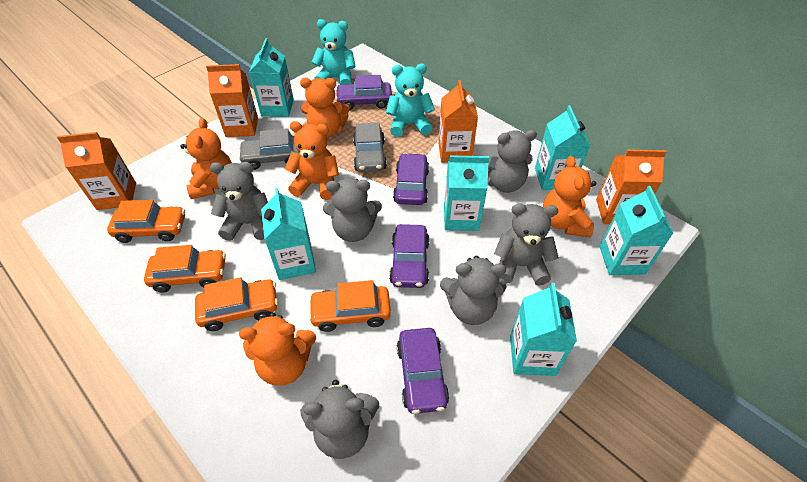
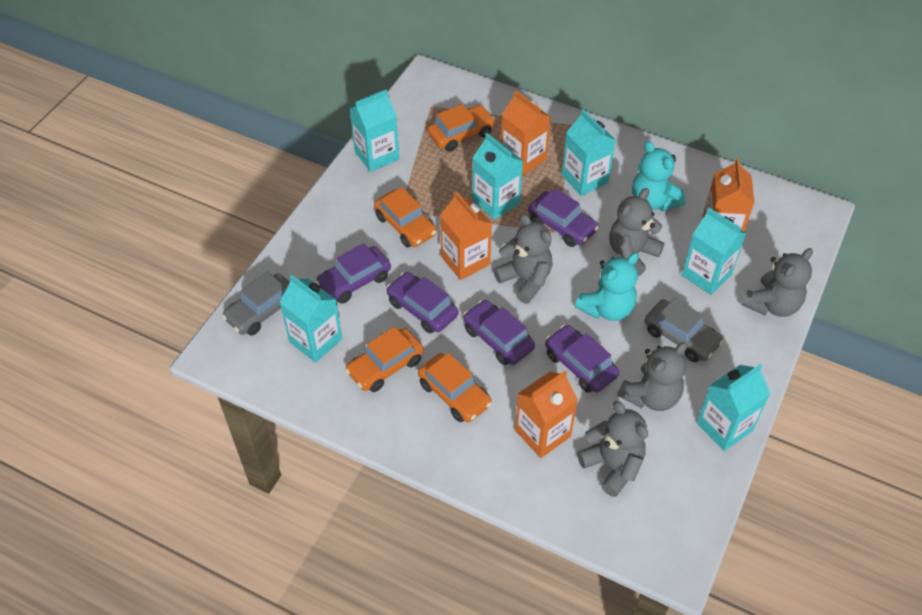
grey teddy bear: 6 -> 5
orange teddy bear: 5 -> 0
purple car: 4 -> 5

